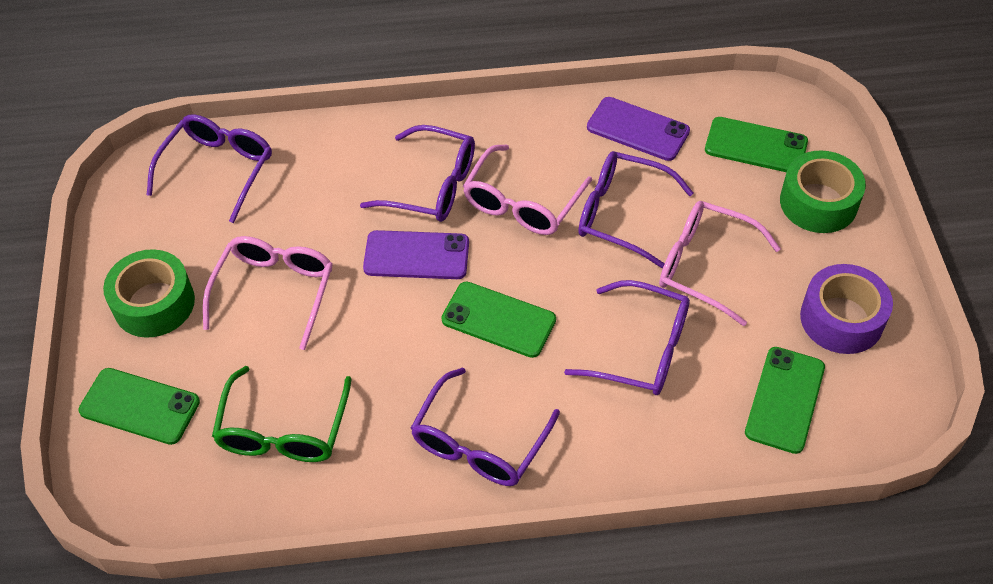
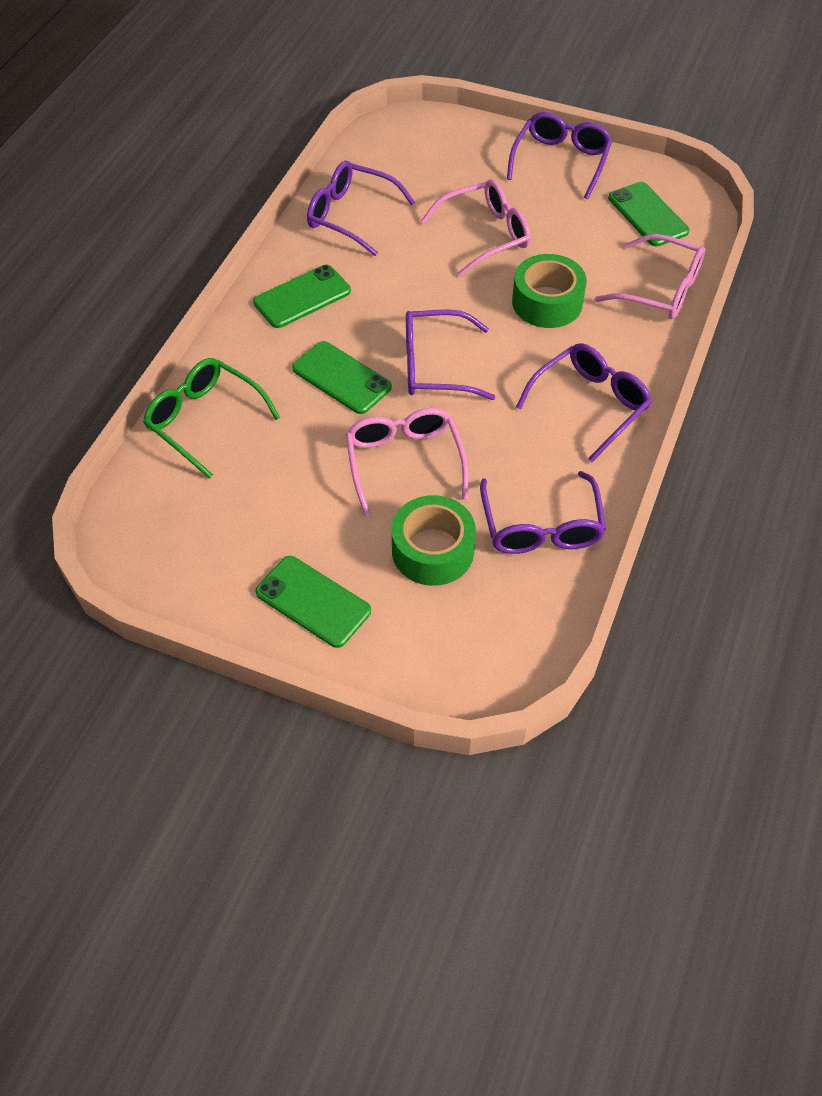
purple phone: 2 -> 0
purple tape: 1 -> 0

